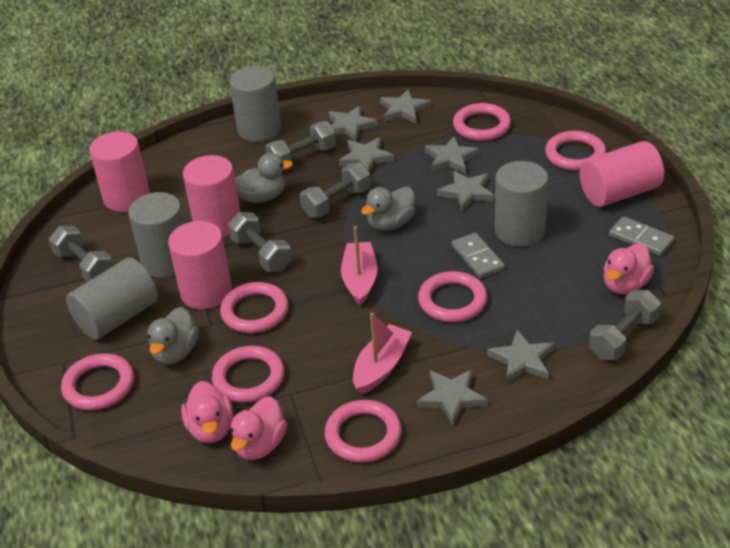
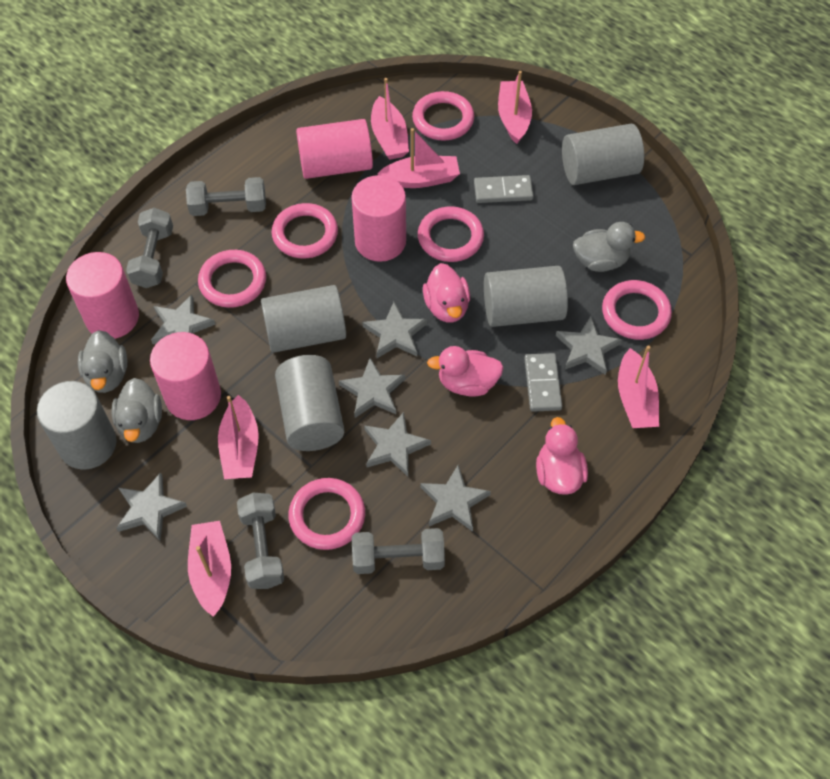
grey cylinder: 4 -> 5
grey dumbbell: 5 -> 4
pink boat: 2 -> 6
pink ring: 7 -> 6

